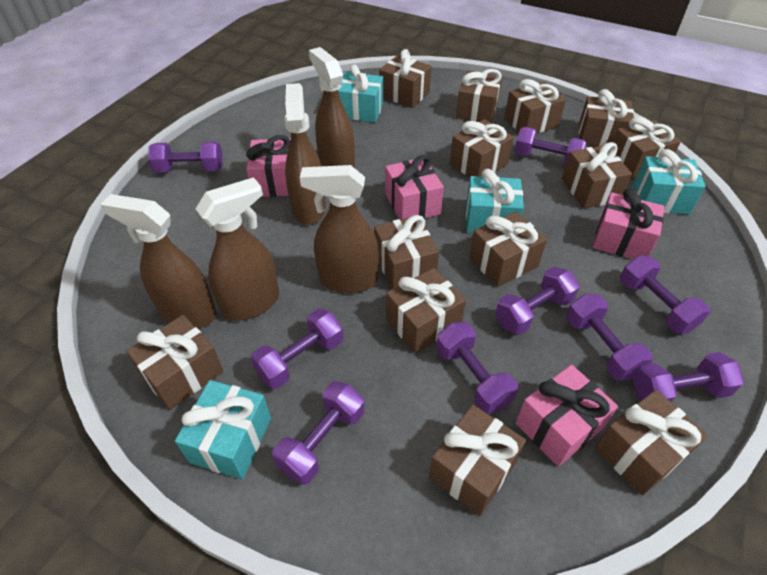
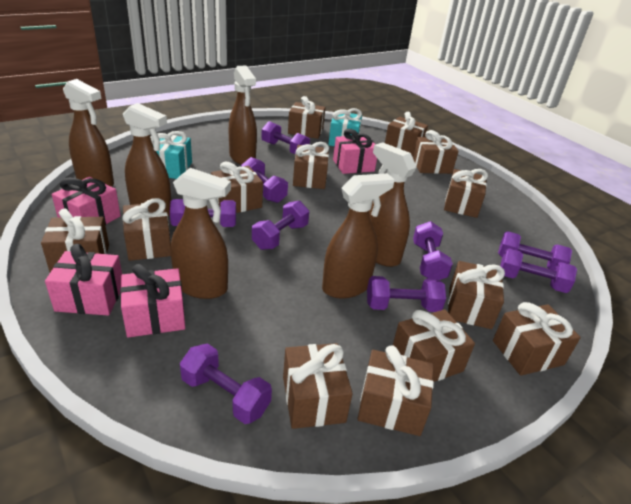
brown spray bottle: 5 -> 6
turquoise gift: 4 -> 2

